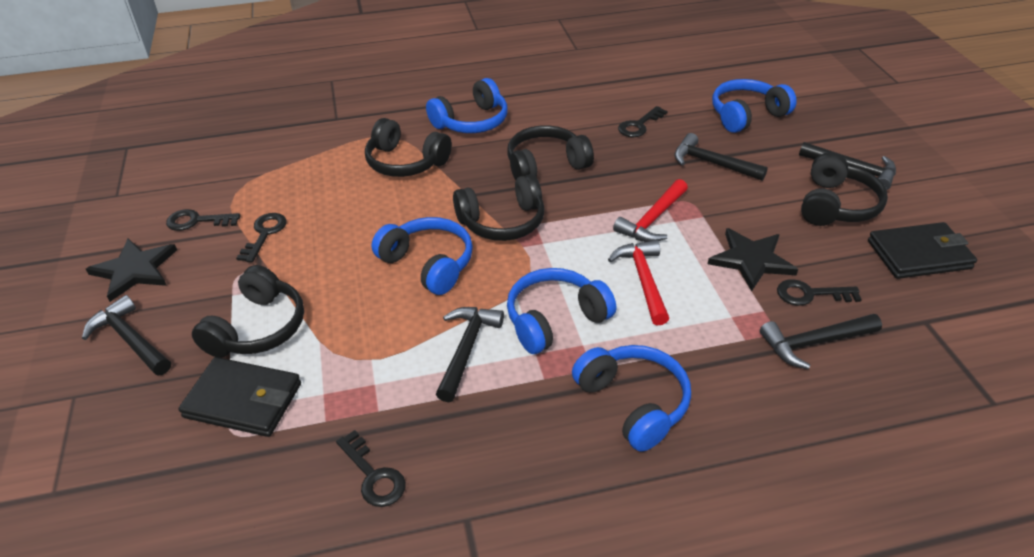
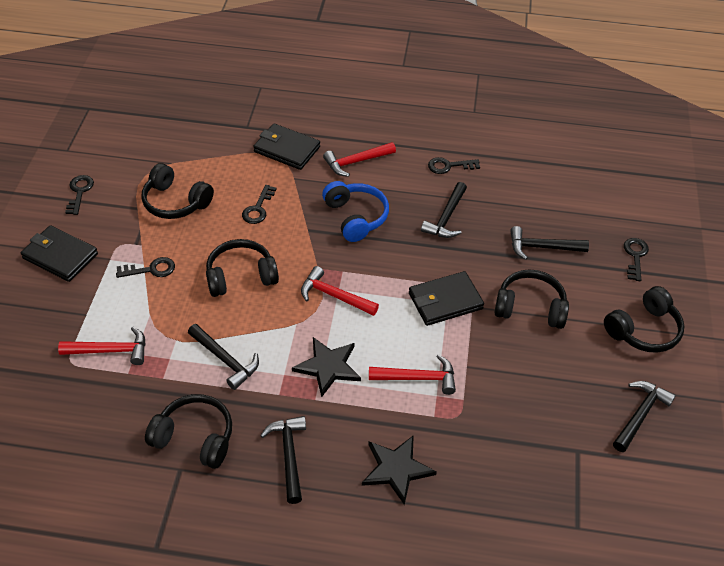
black wallet: 2 -> 3
blue headphones: 5 -> 1
red hammer: 2 -> 4

